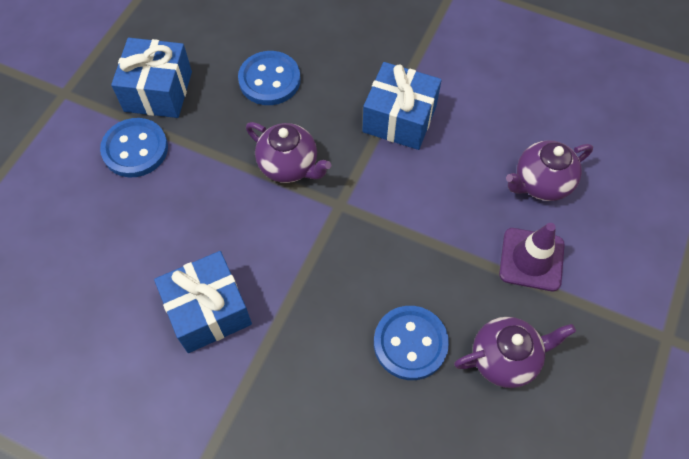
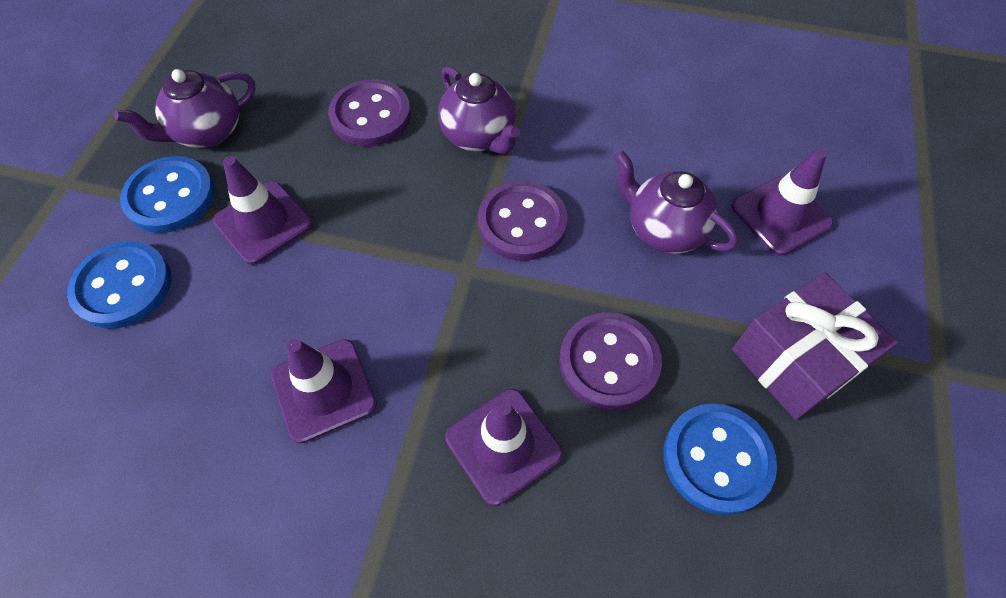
blue gift: 3 -> 0
purple button: 0 -> 3
purple gift: 0 -> 1
purple traffic cone: 1 -> 4

